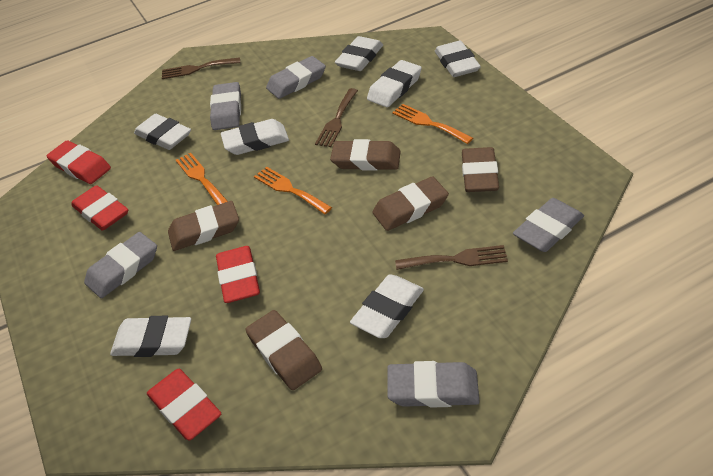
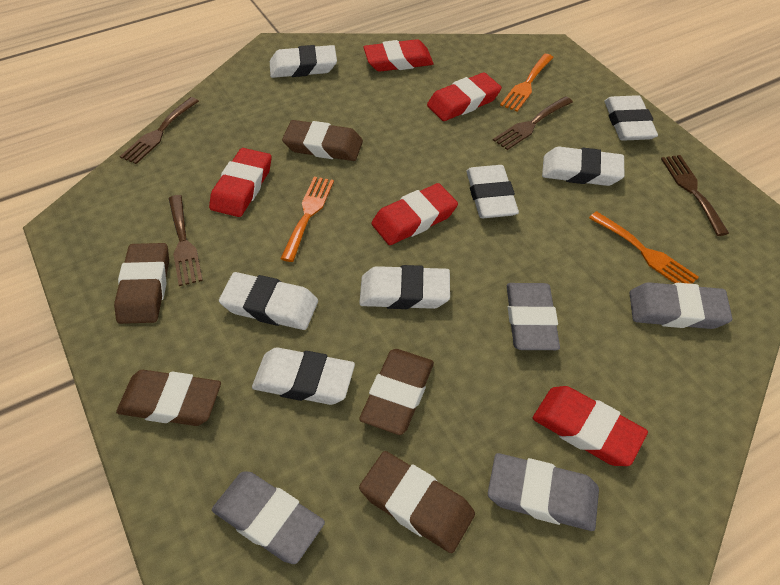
brown fork: 3 -> 4
grey eraser: 5 -> 4
red eraser: 4 -> 5

